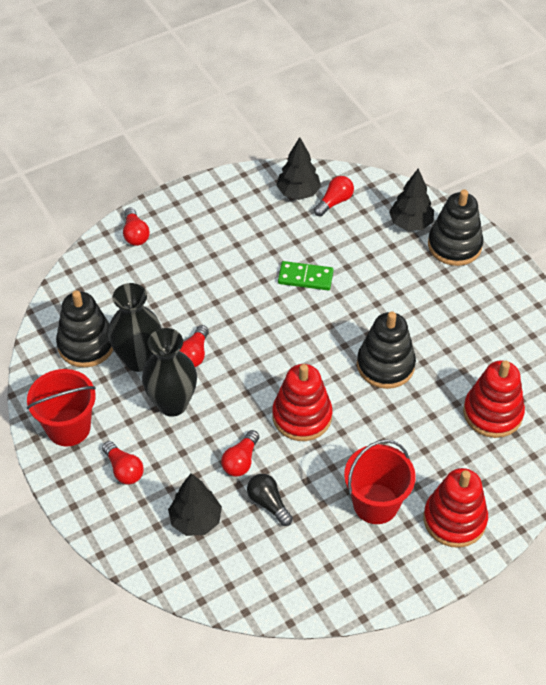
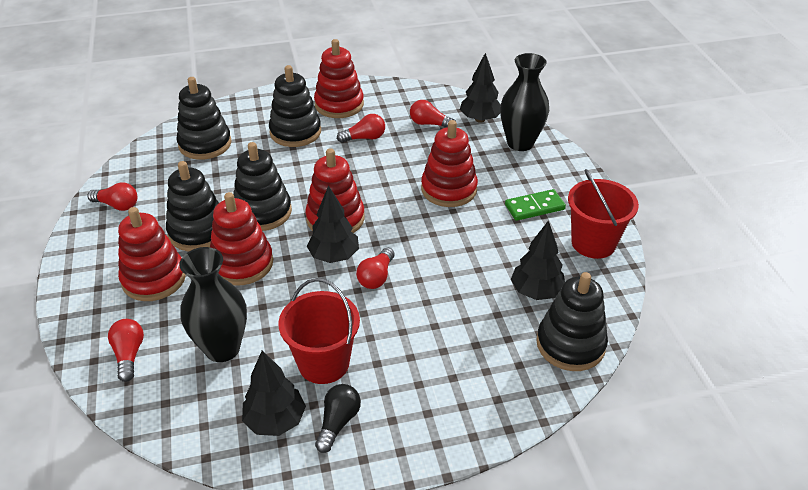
black stacking toy: 3 -> 5
black tree: 3 -> 4
red stacking toy: 3 -> 5

